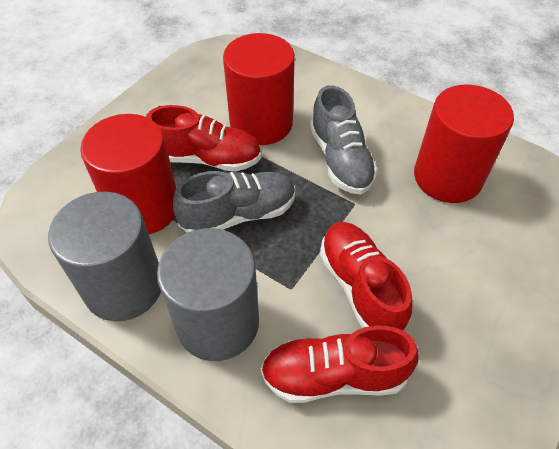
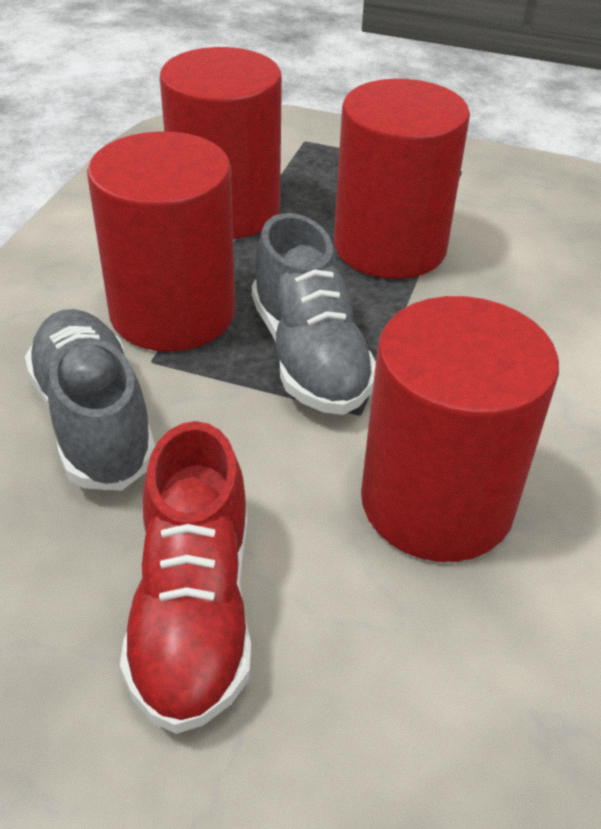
grey cylinder: 2 -> 0
red cylinder: 3 -> 4
red shoe: 3 -> 1

